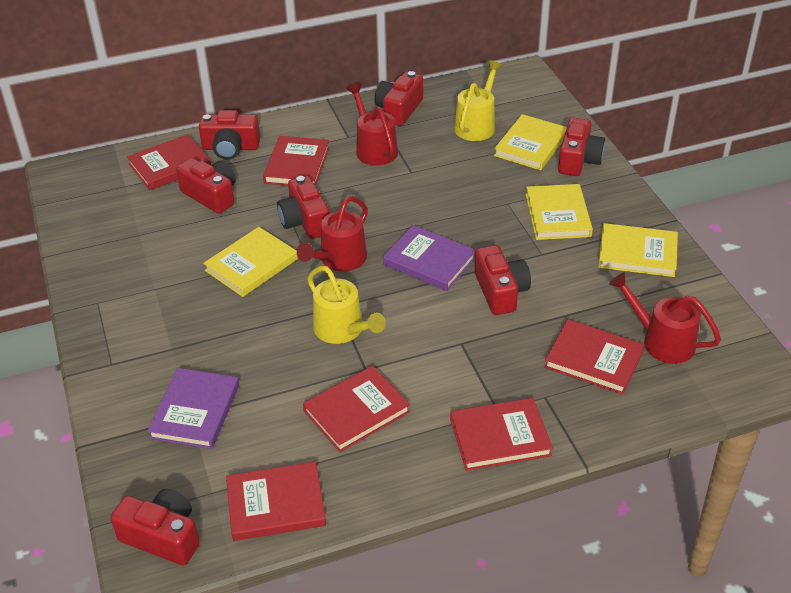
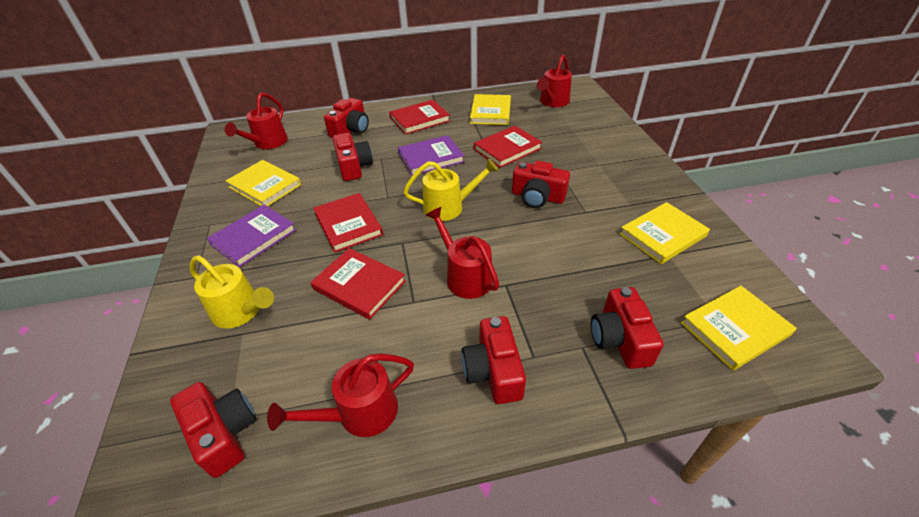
red book: 6 -> 4
red camera: 7 -> 6
red watering can: 3 -> 4

